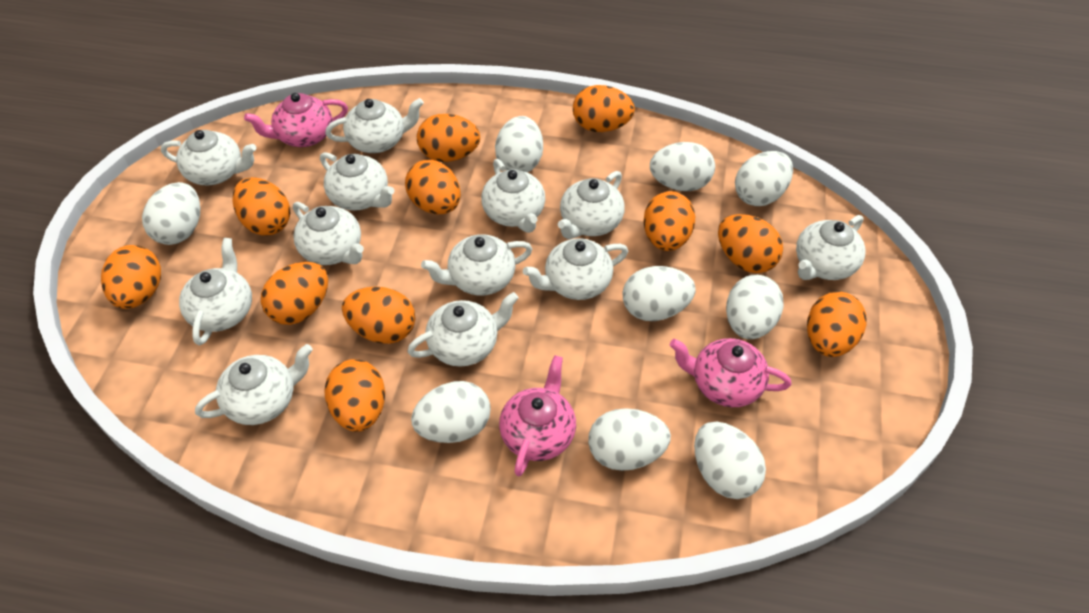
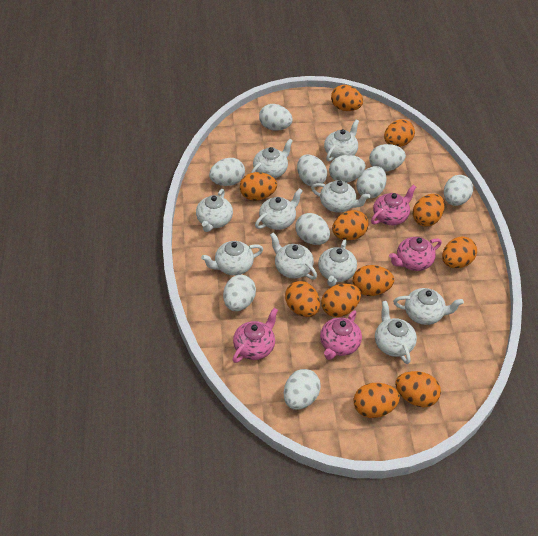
pink teapot: 3 -> 4
white egg: 9 -> 10
white teapot: 12 -> 10

